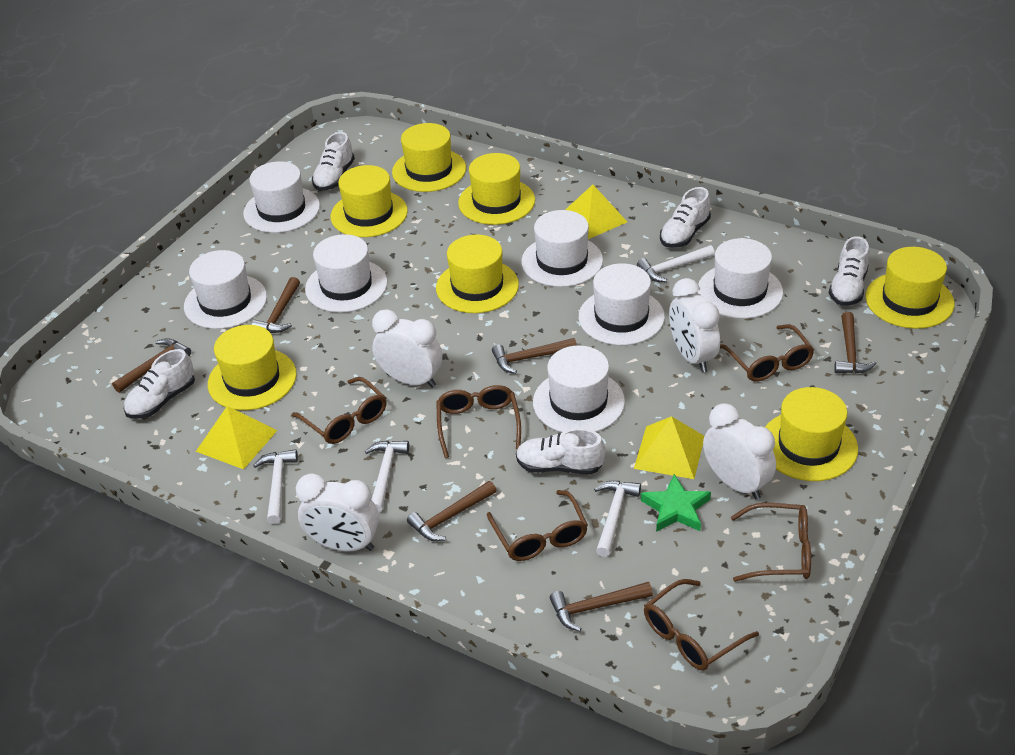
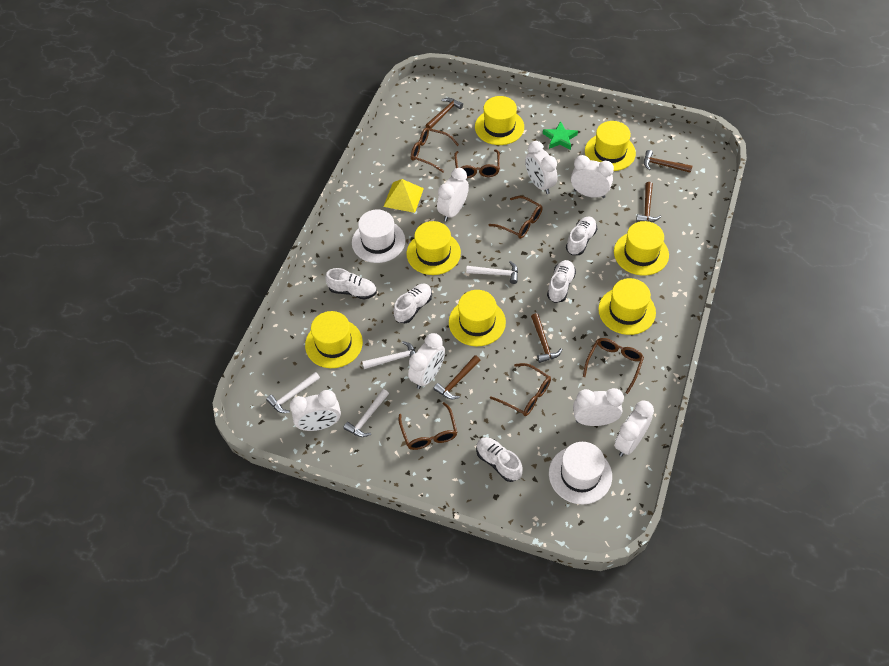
brown hammer: 6 -> 5
white clock: 4 -> 7
white hat: 7 -> 2
yellow pyramid: 3 -> 1

